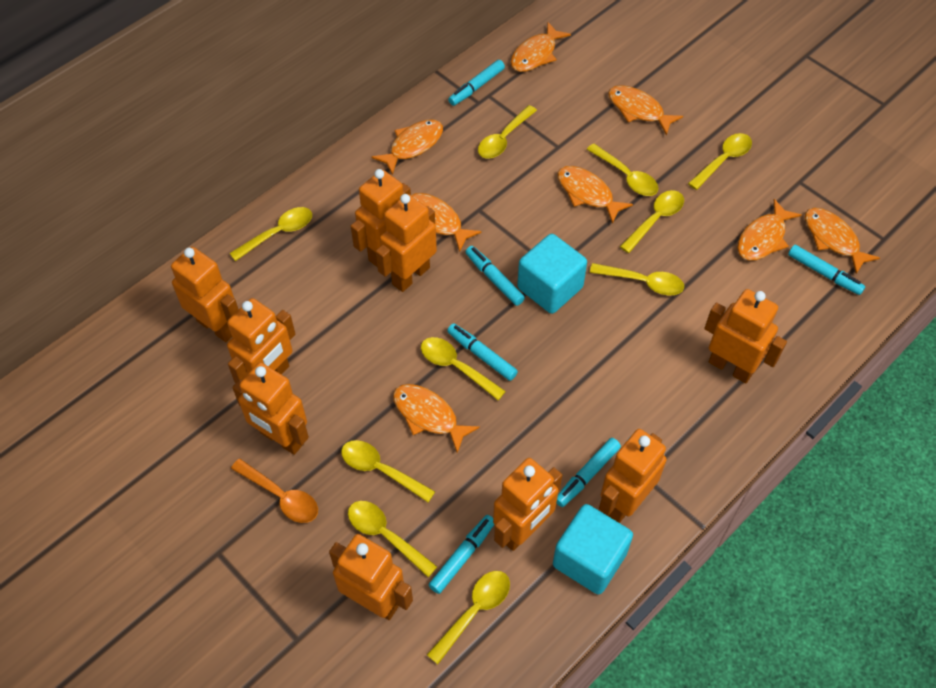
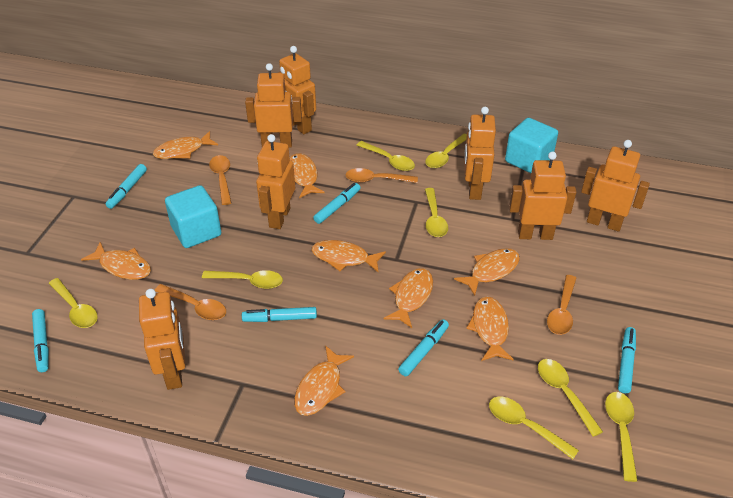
orange robot: 9 -> 7
orange spoon: 1 -> 4
yellow spoon: 10 -> 8

